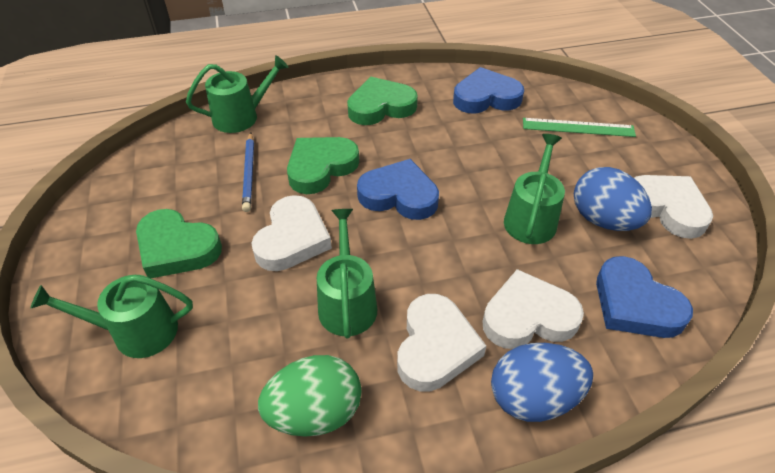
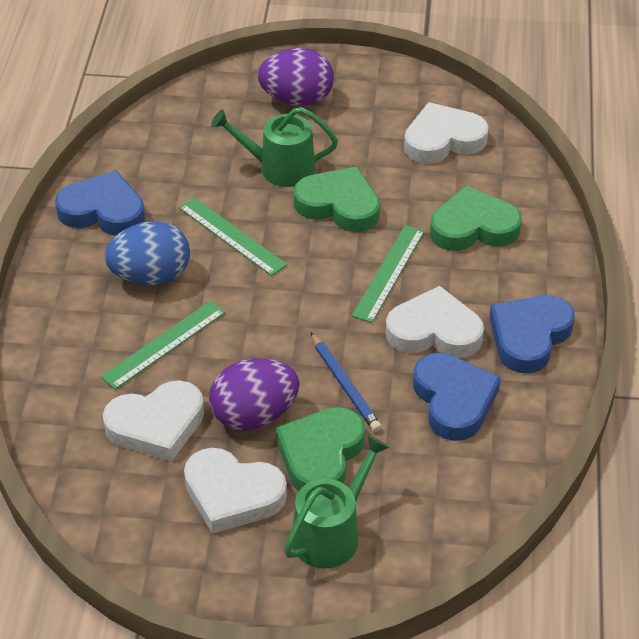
blue egg: 2 -> 1
green egg: 1 -> 0
green ruler: 1 -> 3
green watering can: 4 -> 2
purple egg: 0 -> 2

